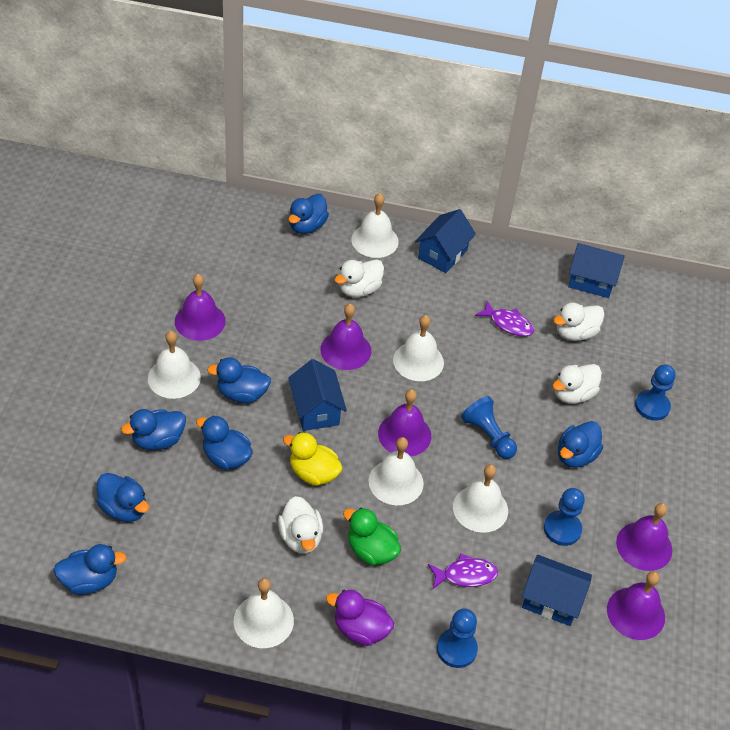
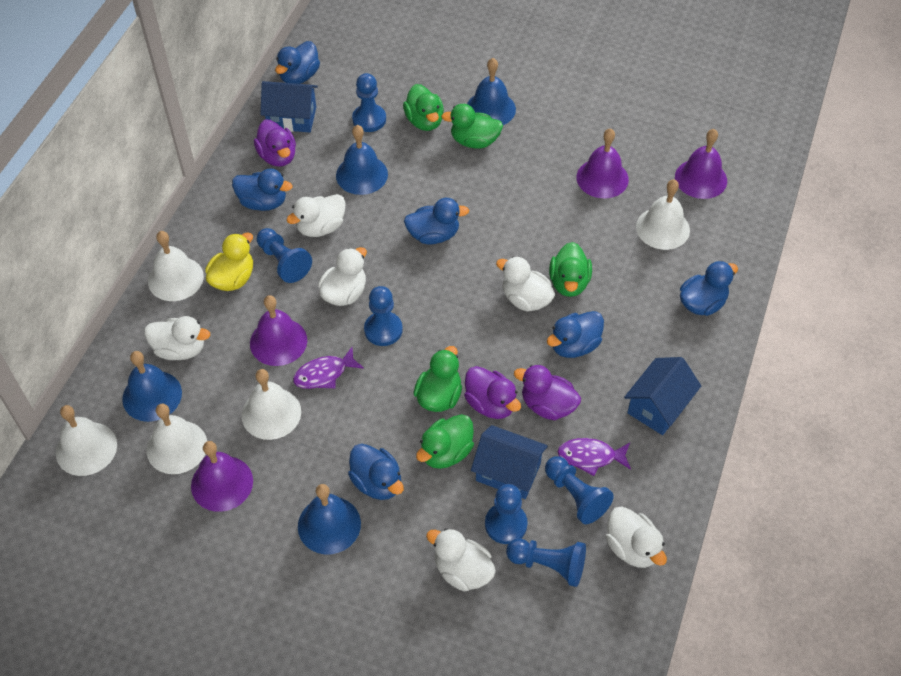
blue bell: 0 -> 4
blue duck: 7 -> 6
blue house: 4 -> 3
blue pawn: 4 -> 6
green duck: 1 -> 5
purple bell: 5 -> 4
purple duck: 1 -> 3
white bell: 6 -> 5
white duck: 4 -> 6

